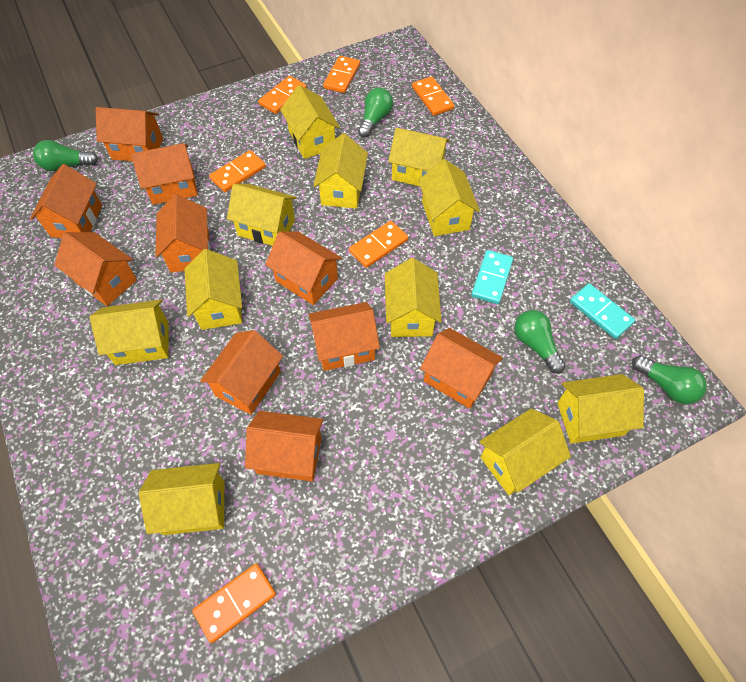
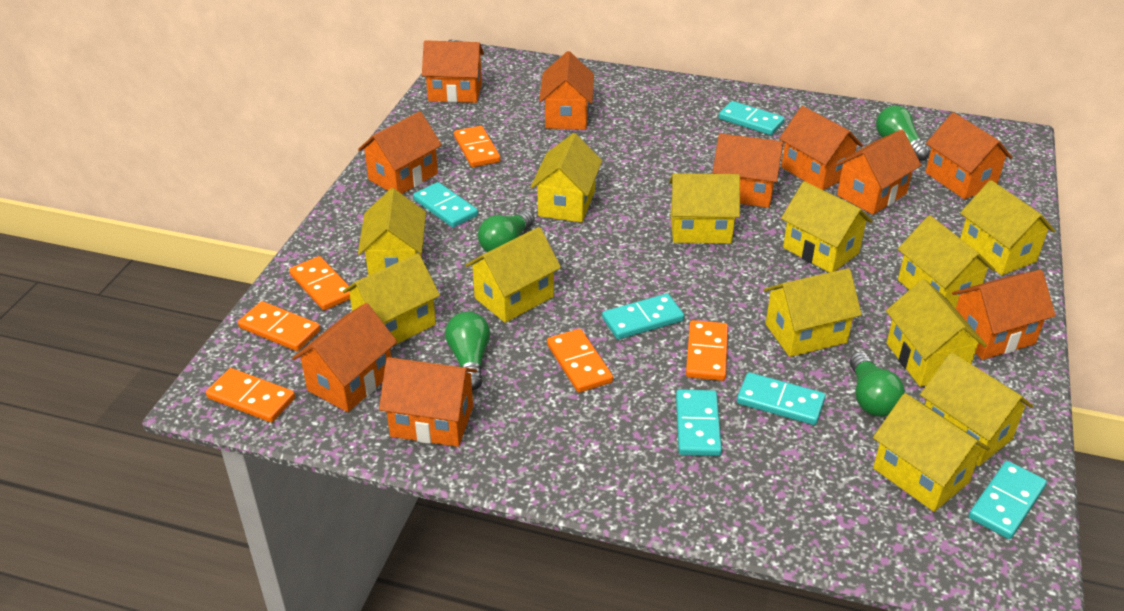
turquoise domino: 2 -> 6
yellow house: 11 -> 12

